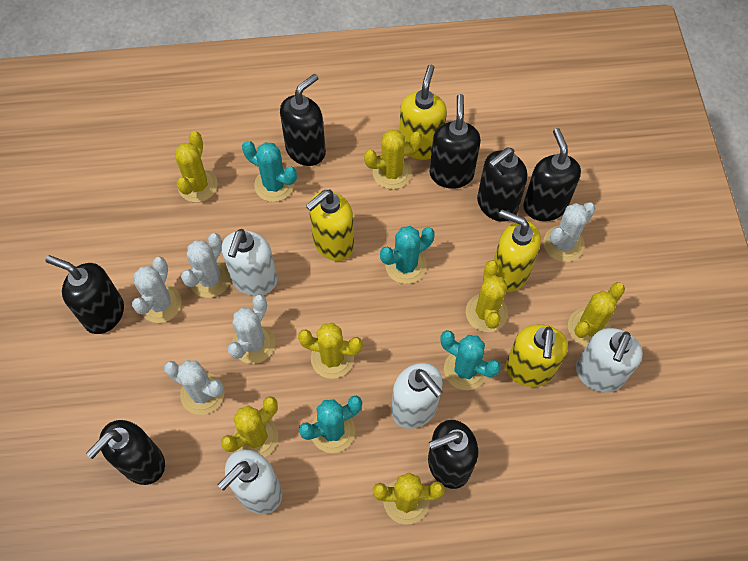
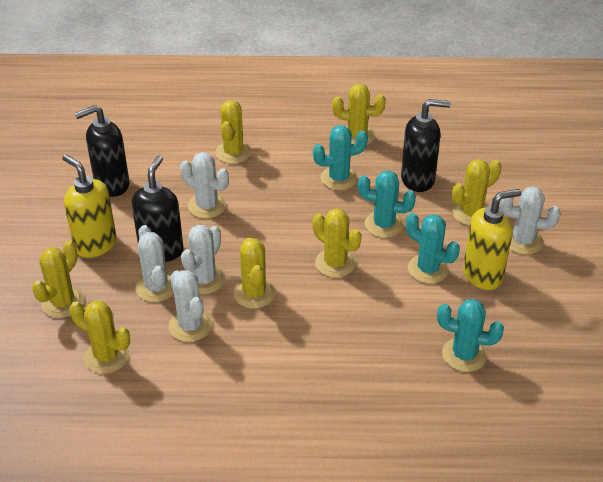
black soap dispenser: 7 -> 3
white soap dispenser: 4 -> 0
yellow soap dispenser: 4 -> 2

